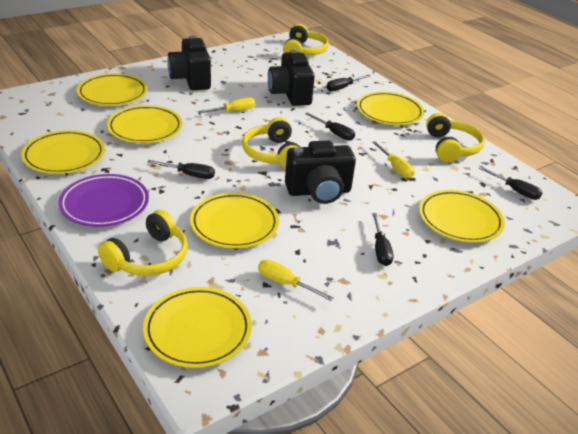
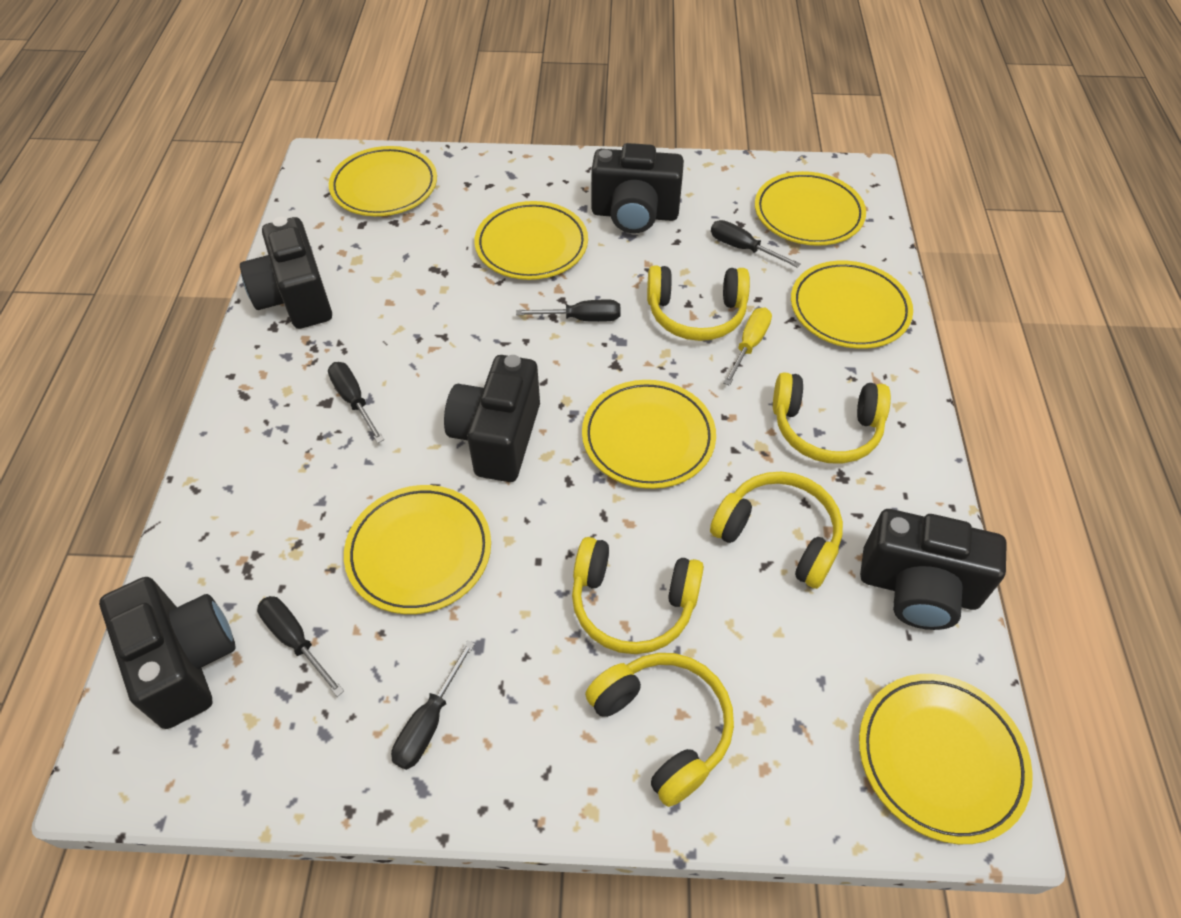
black camera: 3 -> 5
purple plate: 1 -> 0
yellow headphones: 4 -> 5
yellow screwdriver: 3 -> 1

